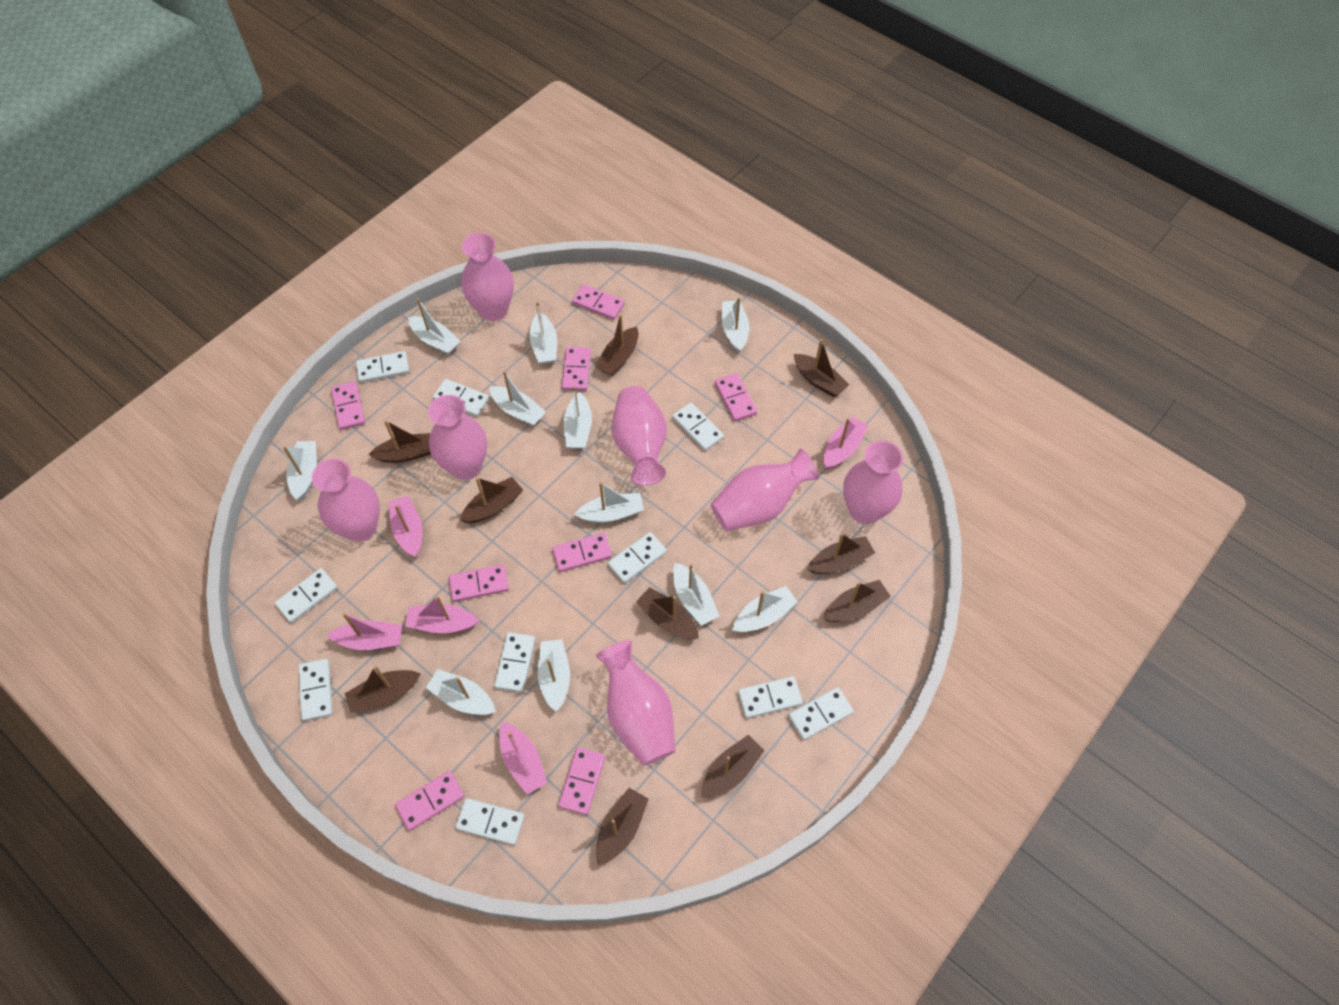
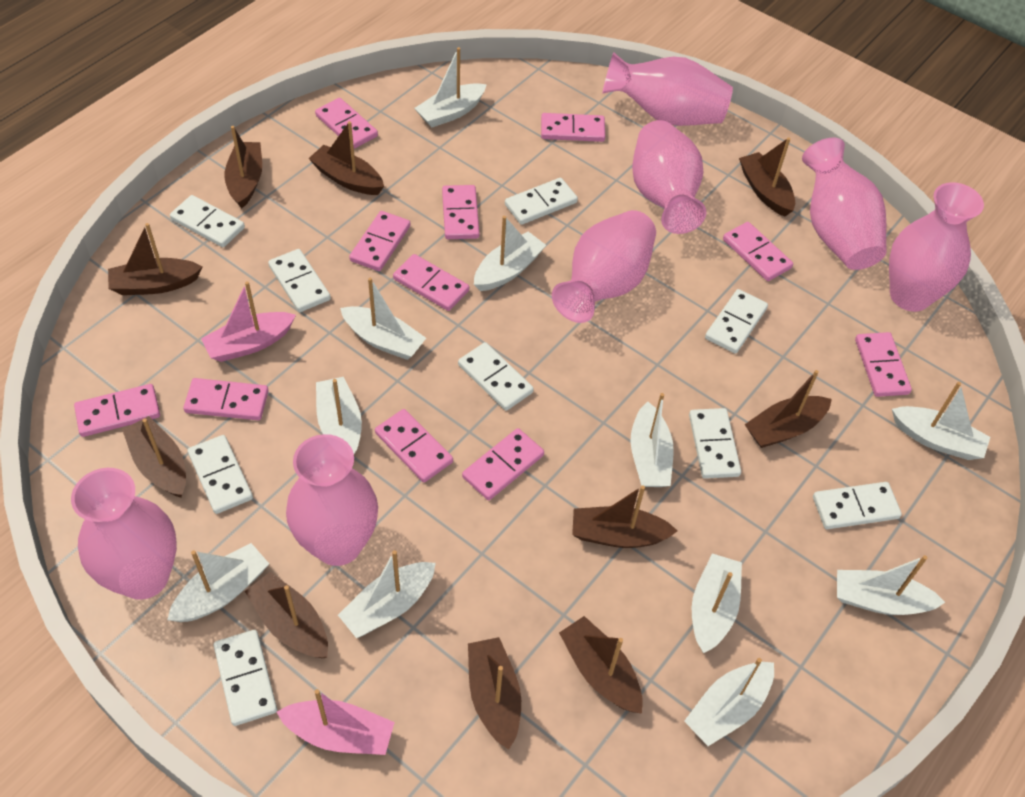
pink boat: 5 -> 2
pink domino: 8 -> 11
white domino: 10 -> 9

